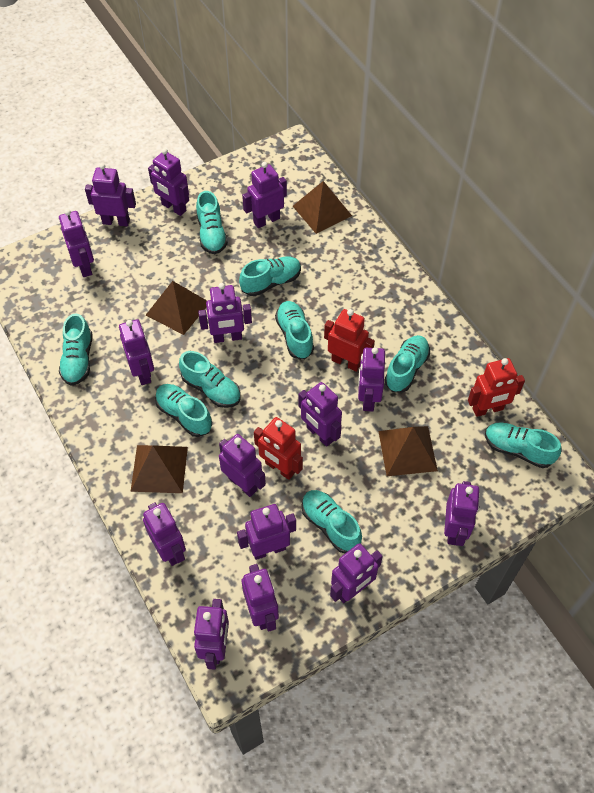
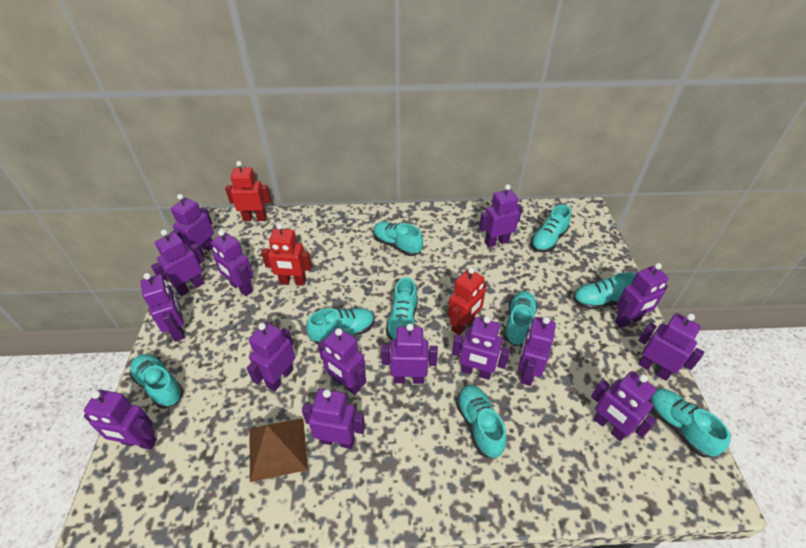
brown pyramid: 4 -> 1

